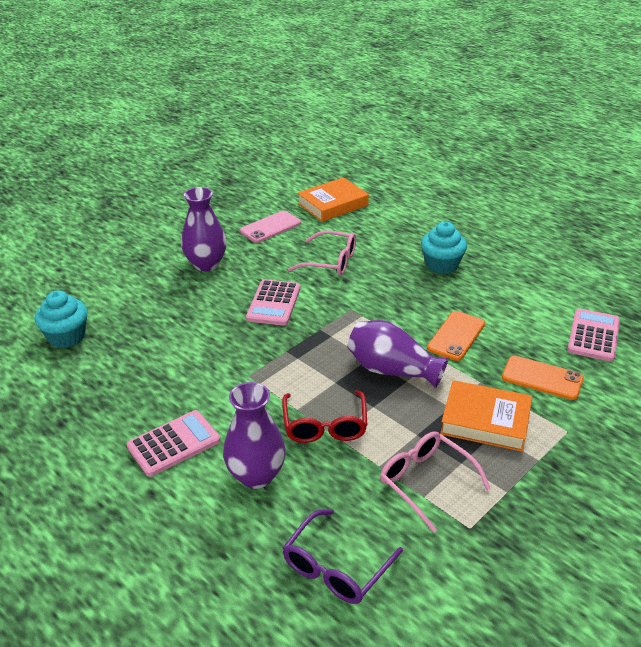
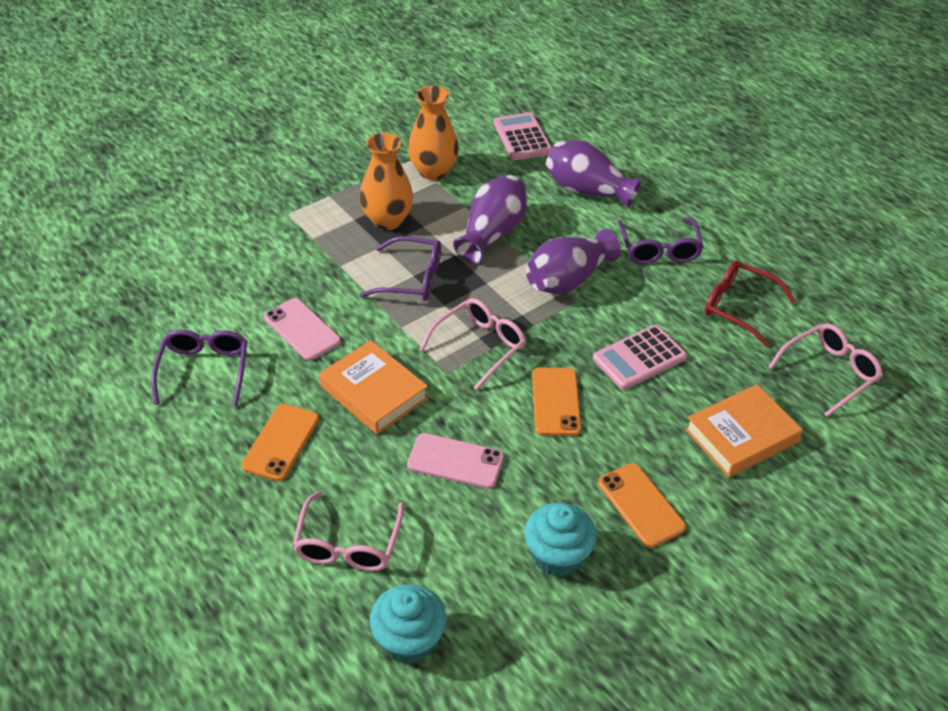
orange phone: 2 -> 3
orange vase: 0 -> 2
pink calculator: 3 -> 2
pink glasses: 2 -> 3
pink phone: 1 -> 2
purple glasses: 1 -> 3

